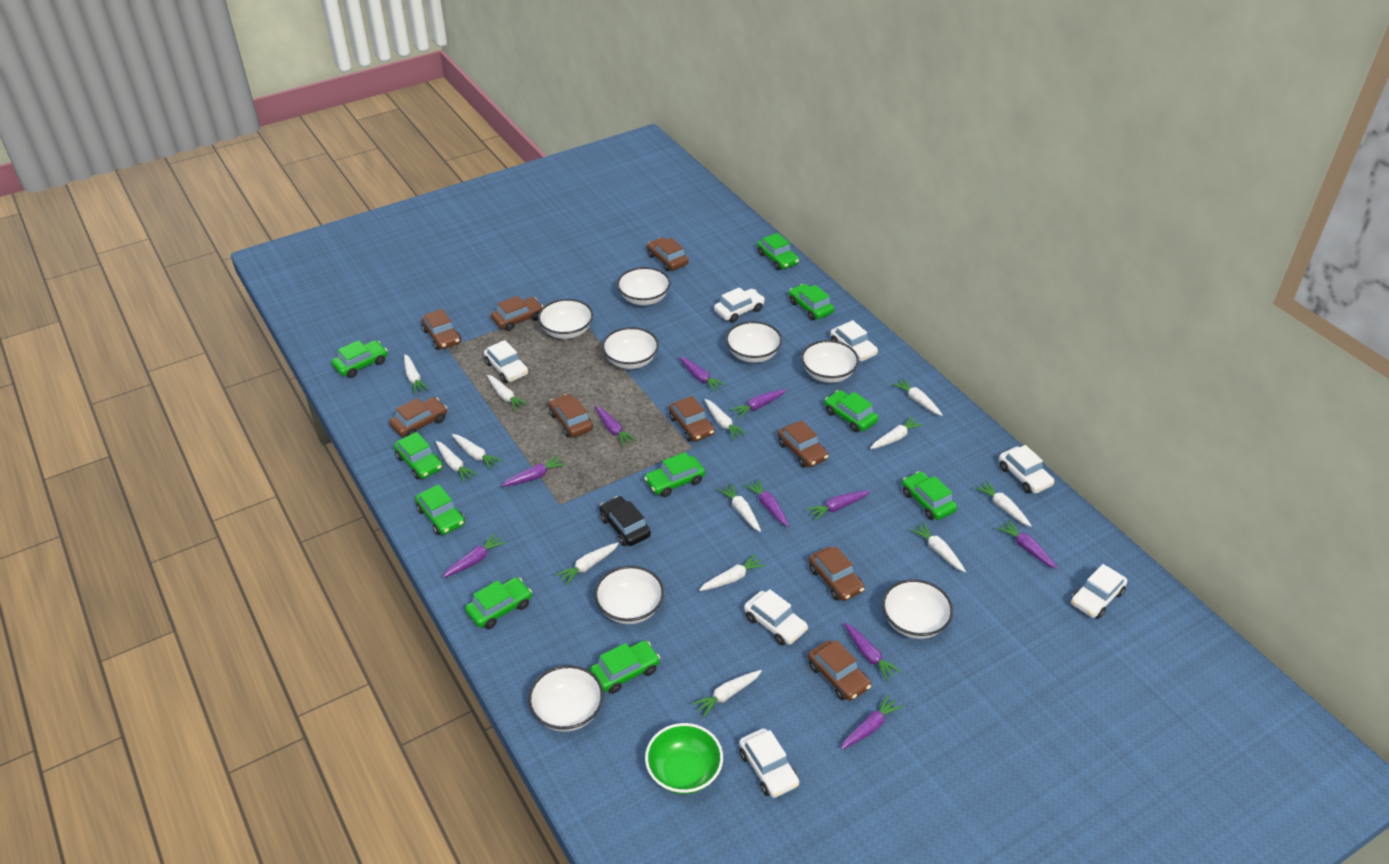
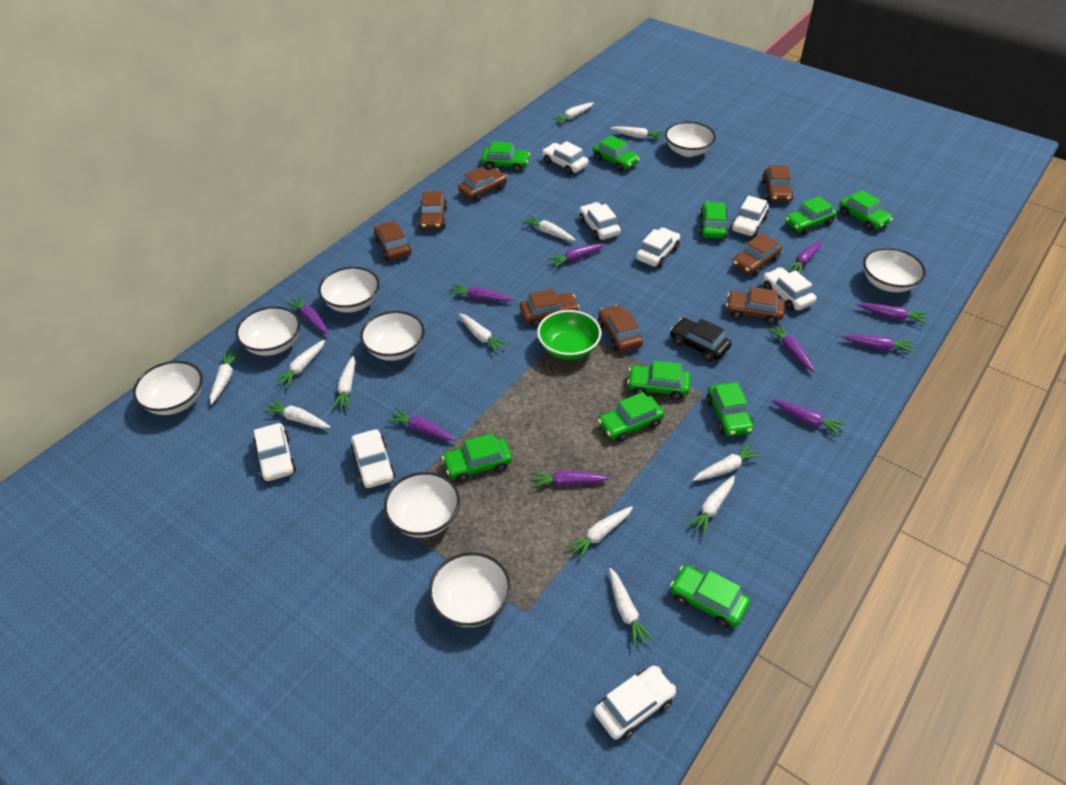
brown car: 9 -> 8
white car: 7 -> 8
white carrot: 13 -> 12

